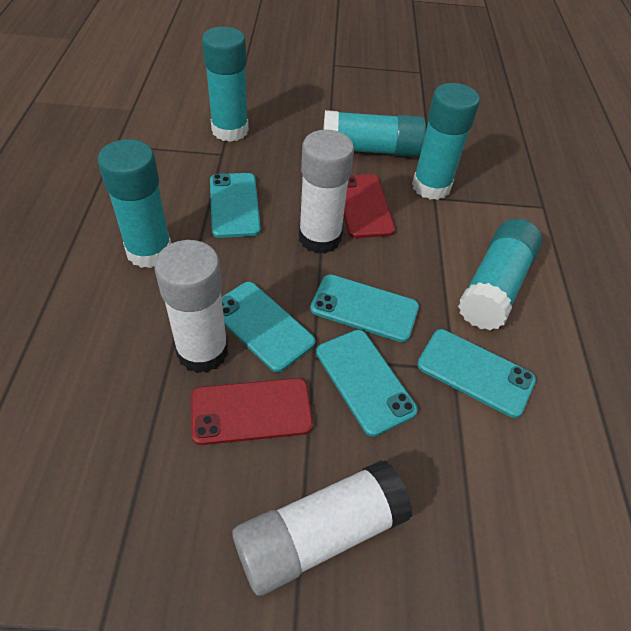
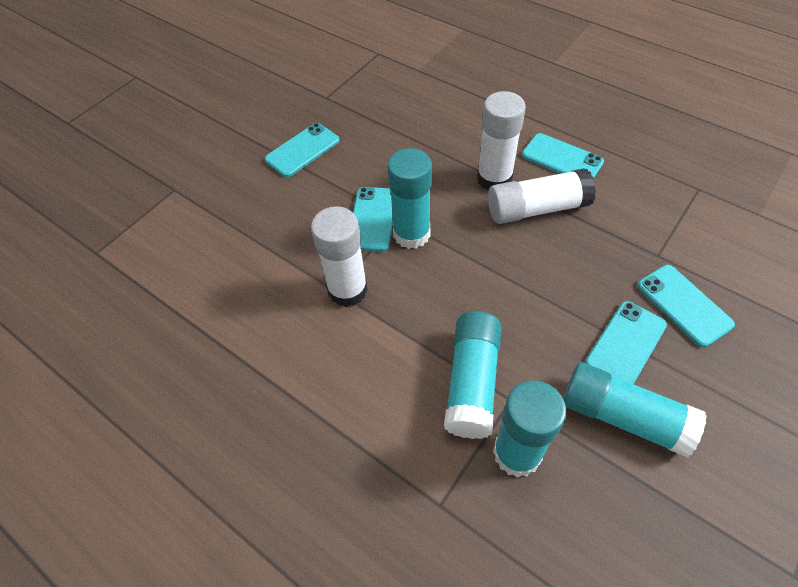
red phone: 2 -> 0
turquoise glue stick: 5 -> 4

